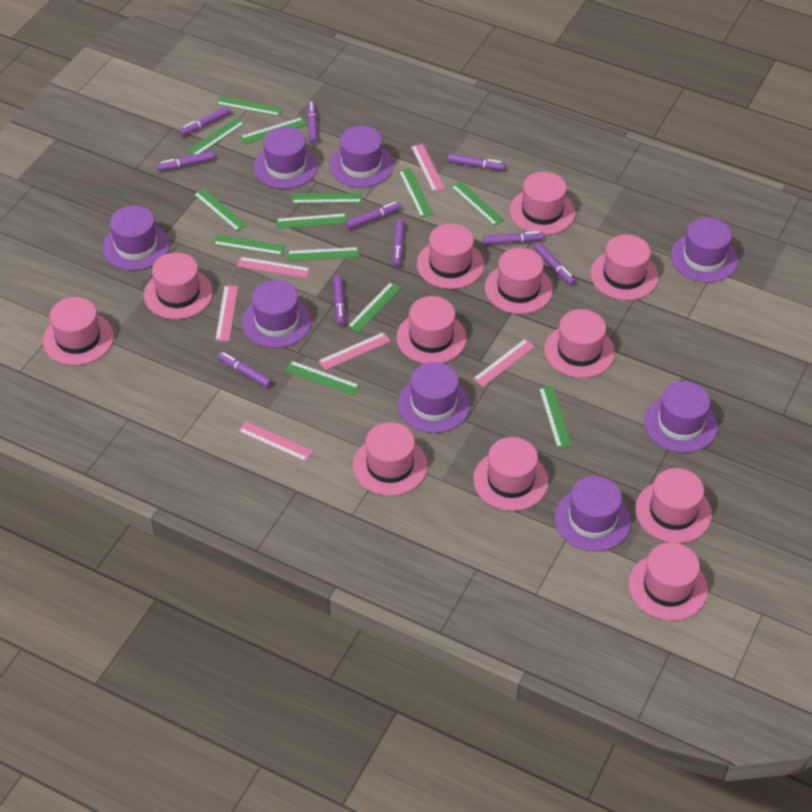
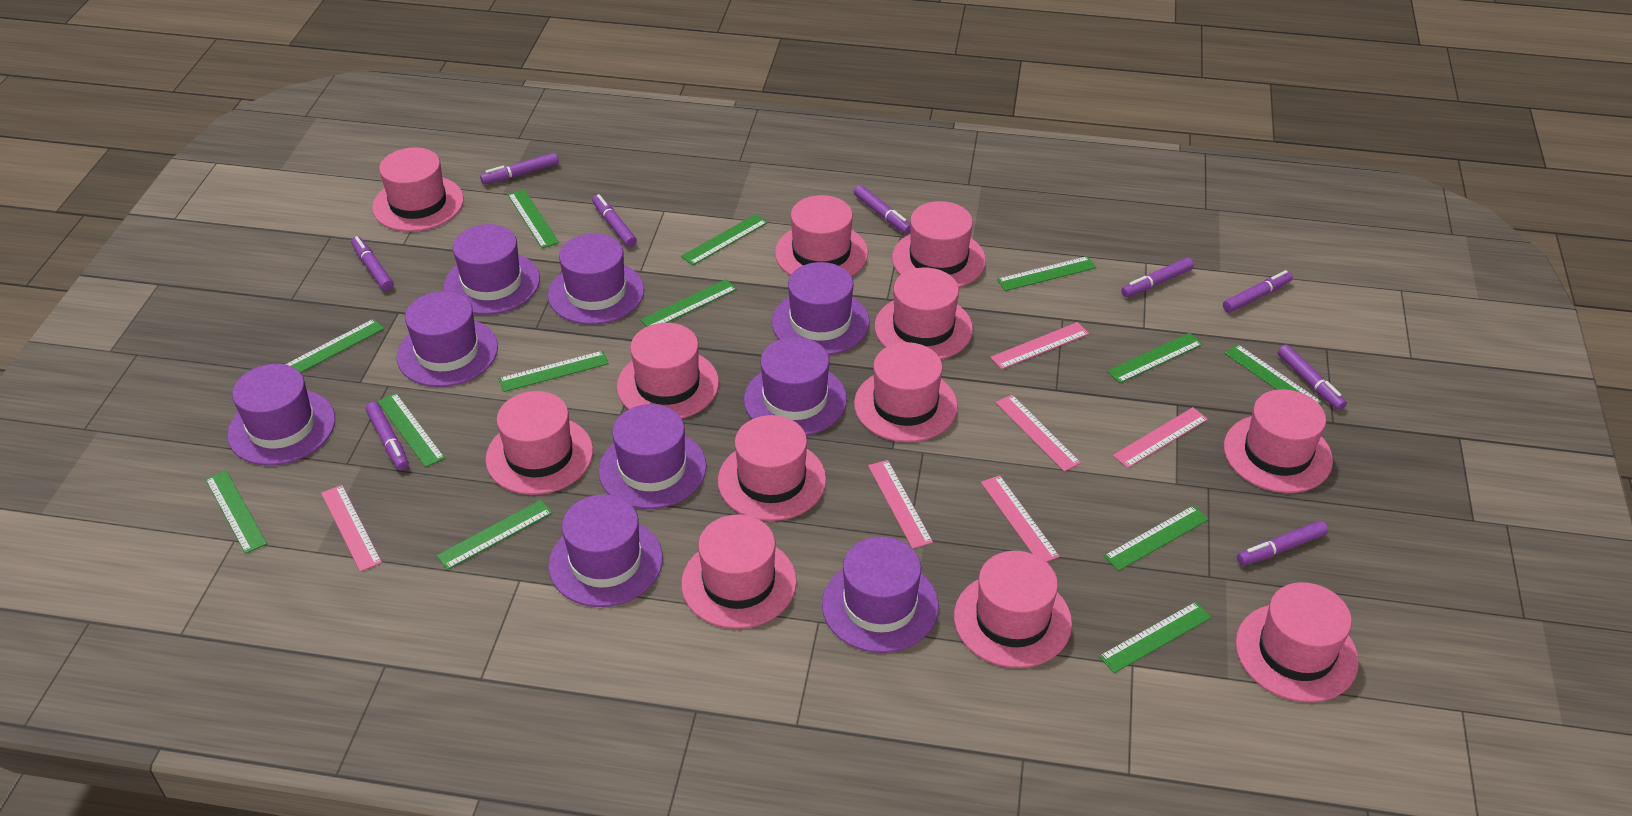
purple hat: 8 -> 9
purple marker: 10 -> 9

